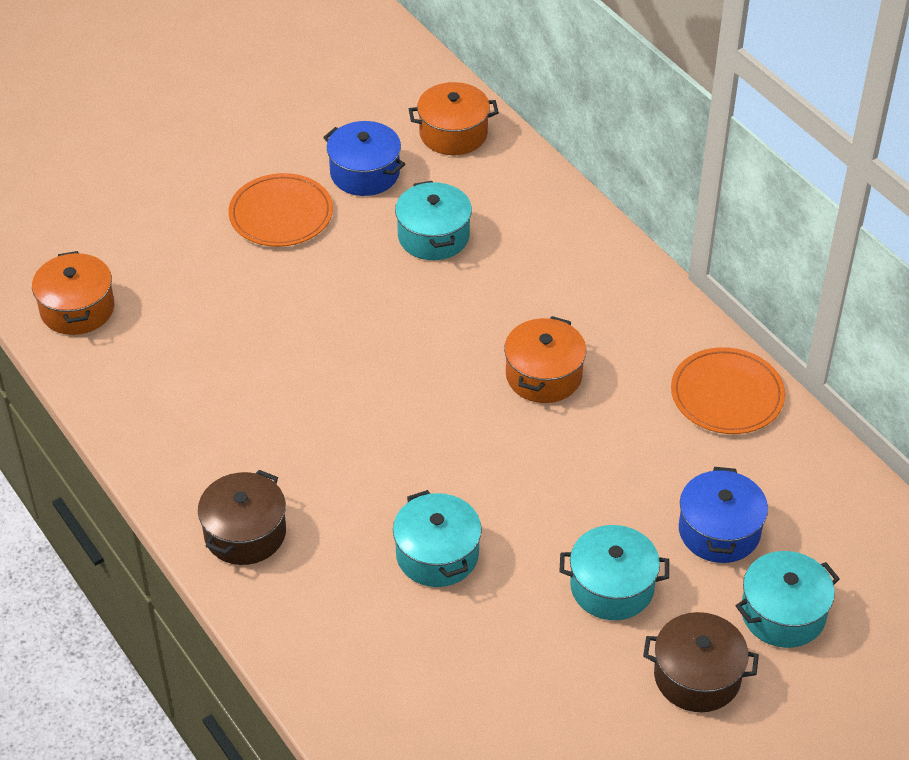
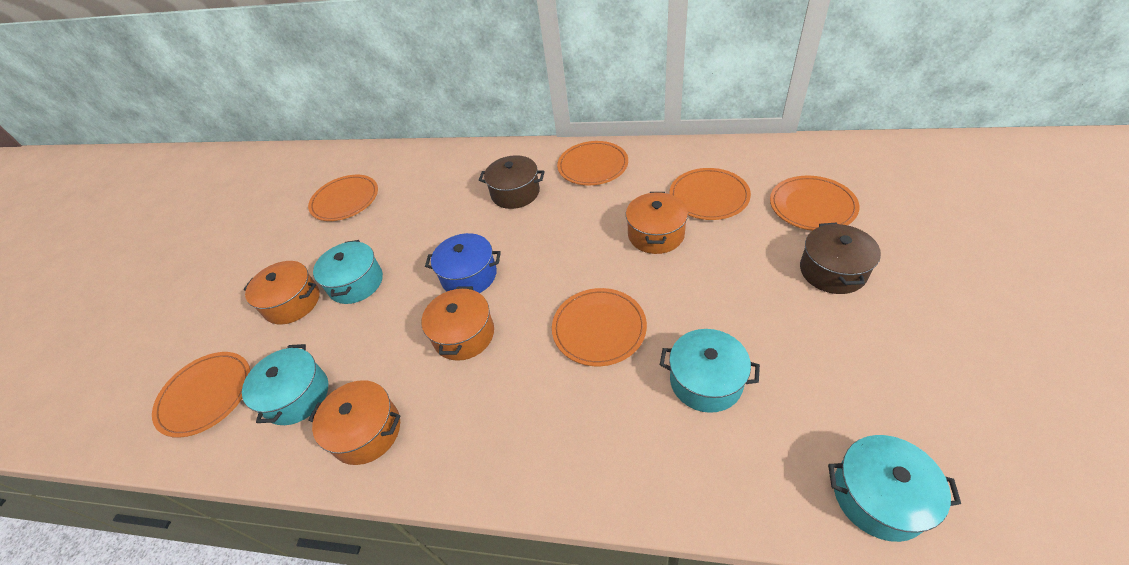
blue pot: 2 -> 1
orange plate: 2 -> 6
orange pot: 3 -> 4

